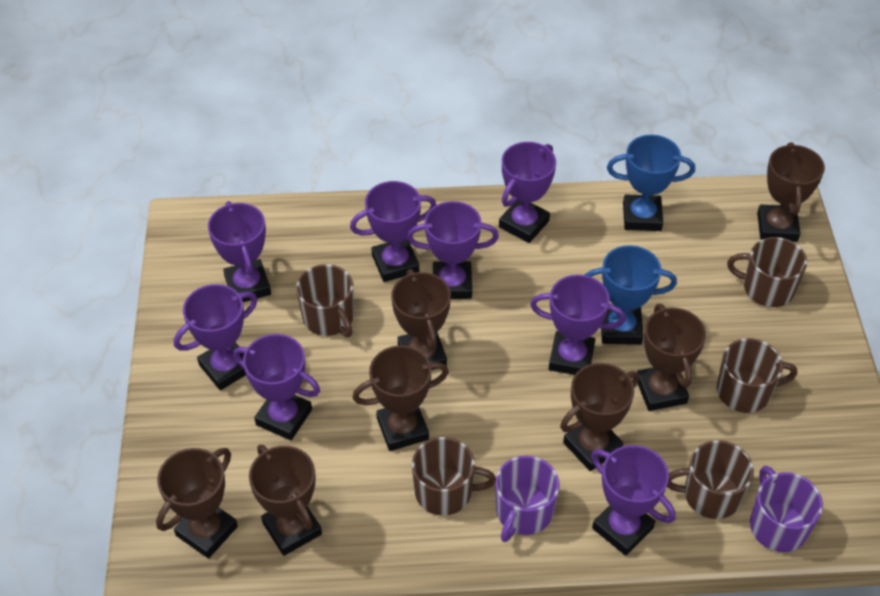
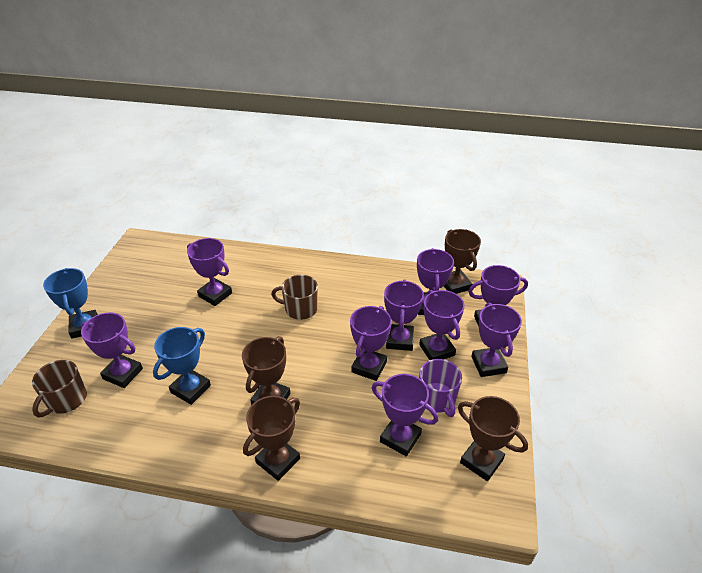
brown mug: 5 -> 2
brown trophy: 7 -> 4
purple mug: 2 -> 1
purple trophy: 8 -> 9

